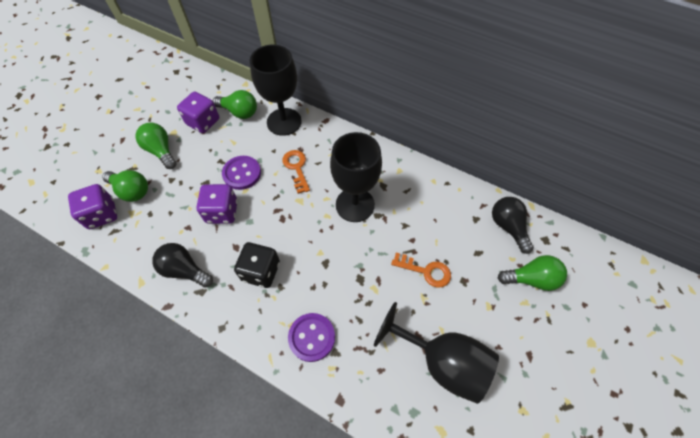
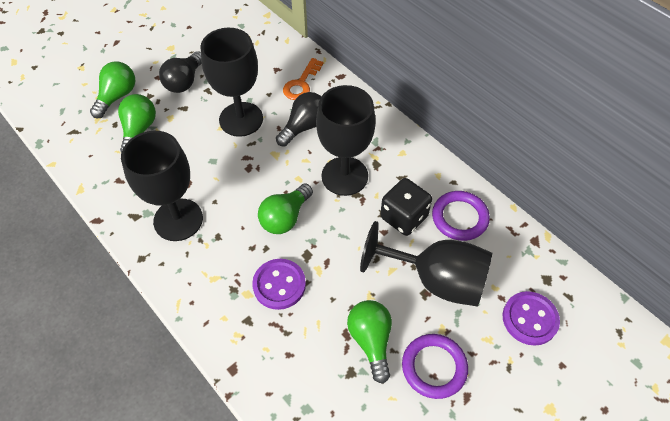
black goblet: 3 -> 4
orange key: 2 -> 1
purple dice: 3 -> 0
purple ring: 0 -> 2

